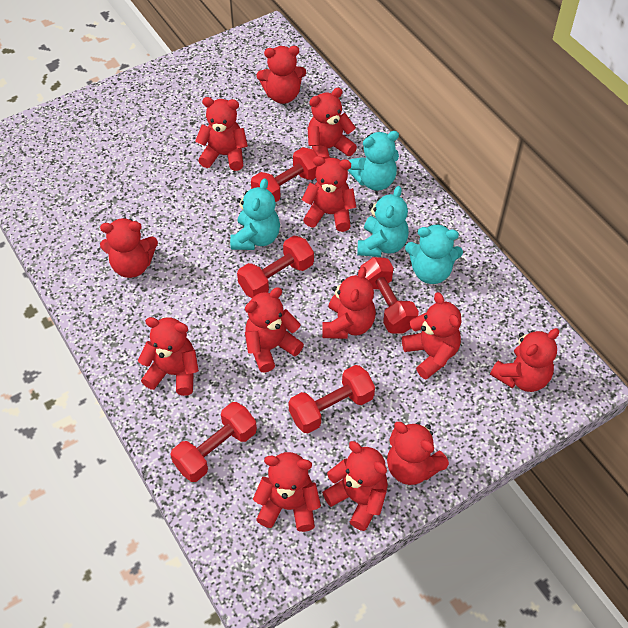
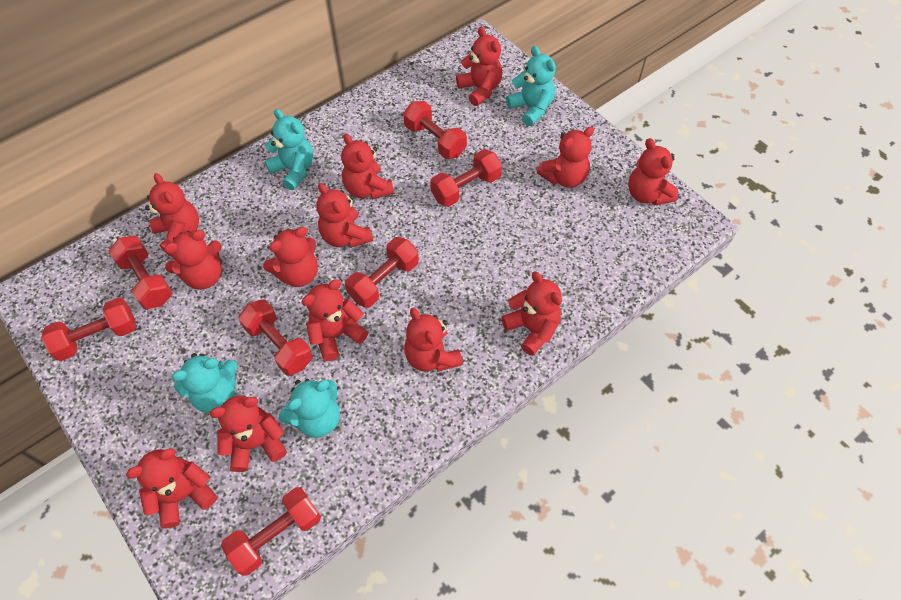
red dumbbell: 5 -> 7

